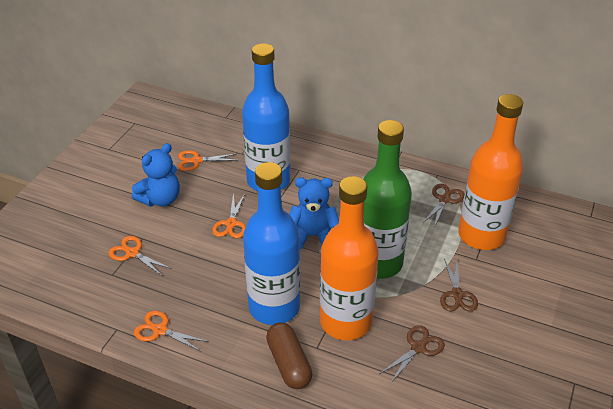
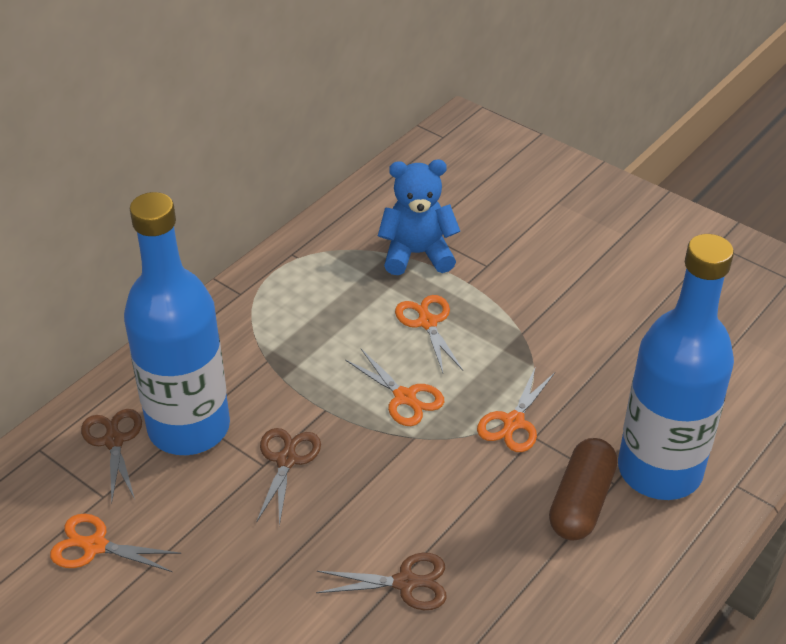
blue teddy bear: 2 -> 1
green bottle: 1 -> 0
orange bottle: 2 -> 0

